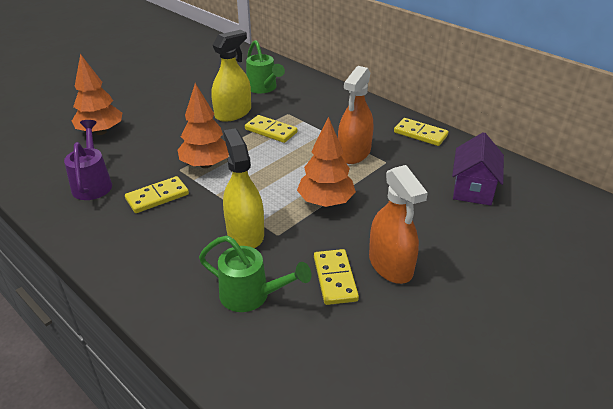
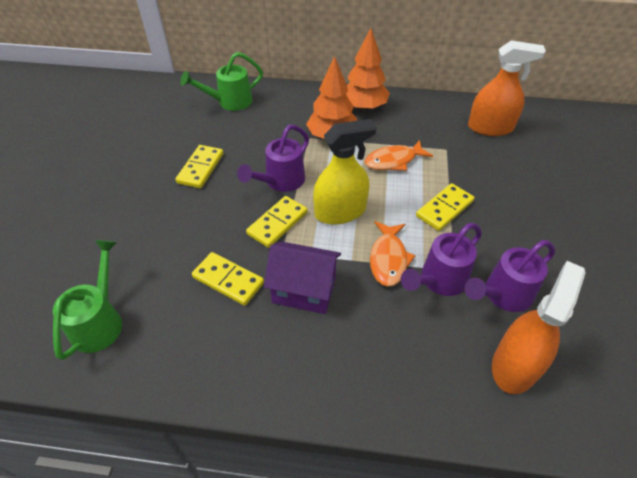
orange fish: 0 -> 2
orange tree: 3 -> 2
purple watering can: 1 -> 3
yellow spray bottle: 2 -> 1

